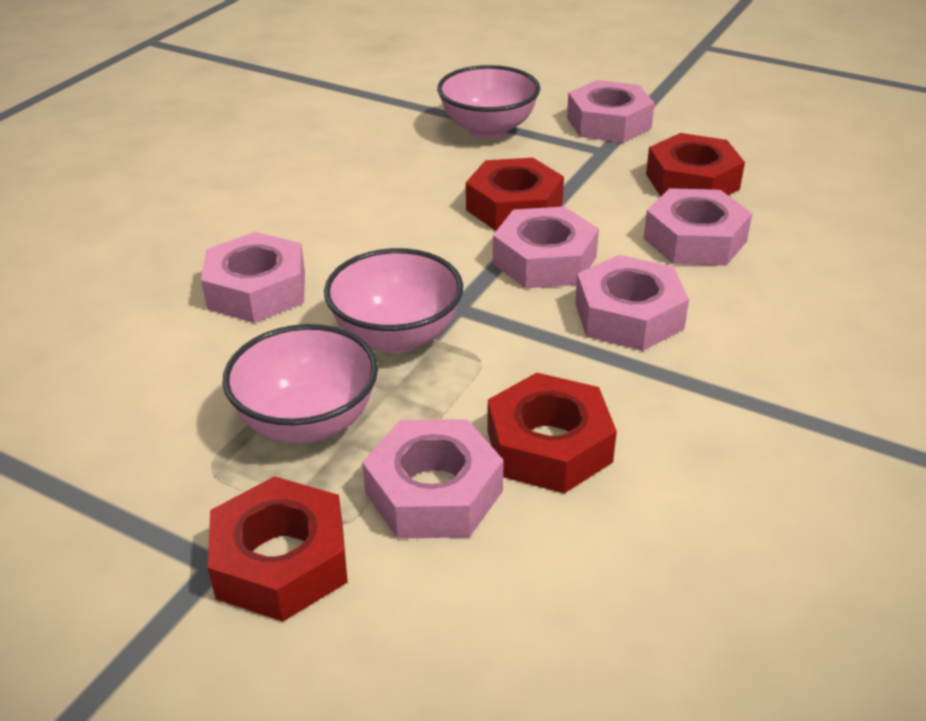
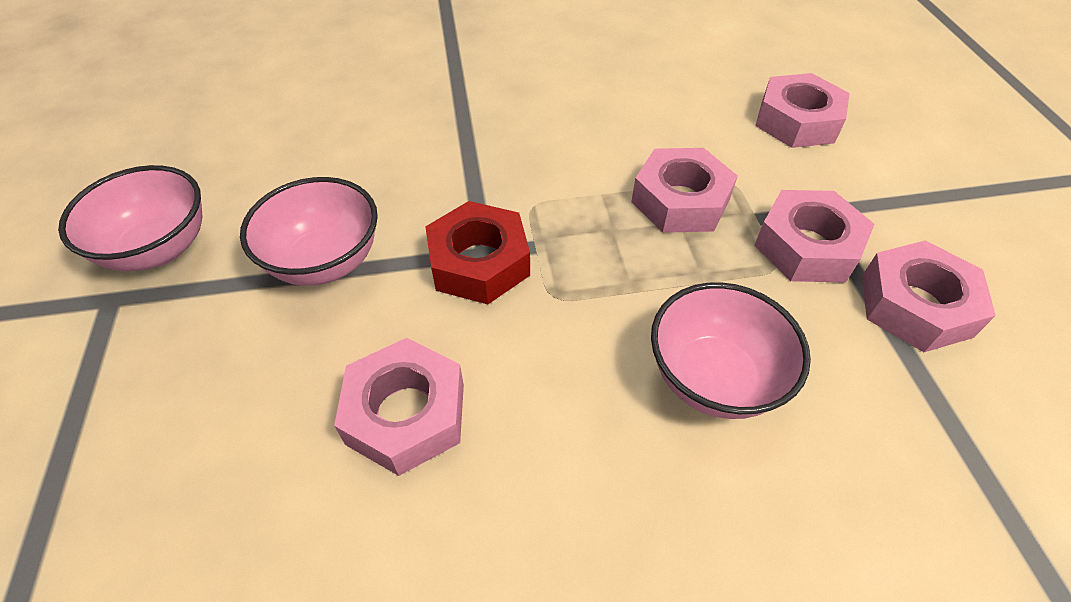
pink nut: 6 -> 5
red nut: 4 -> 1

